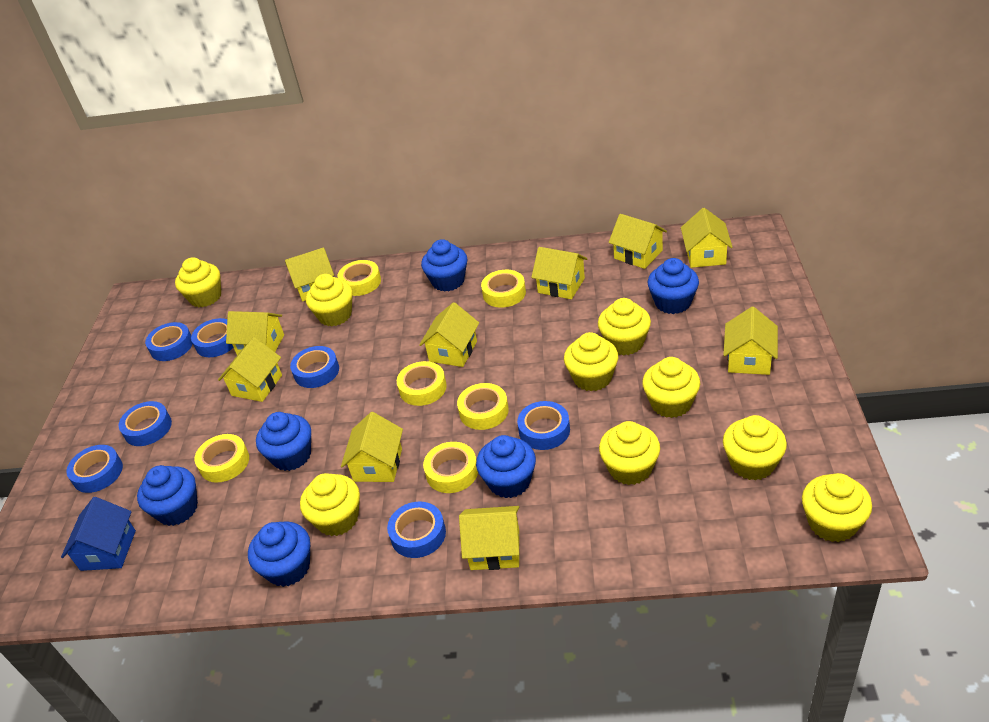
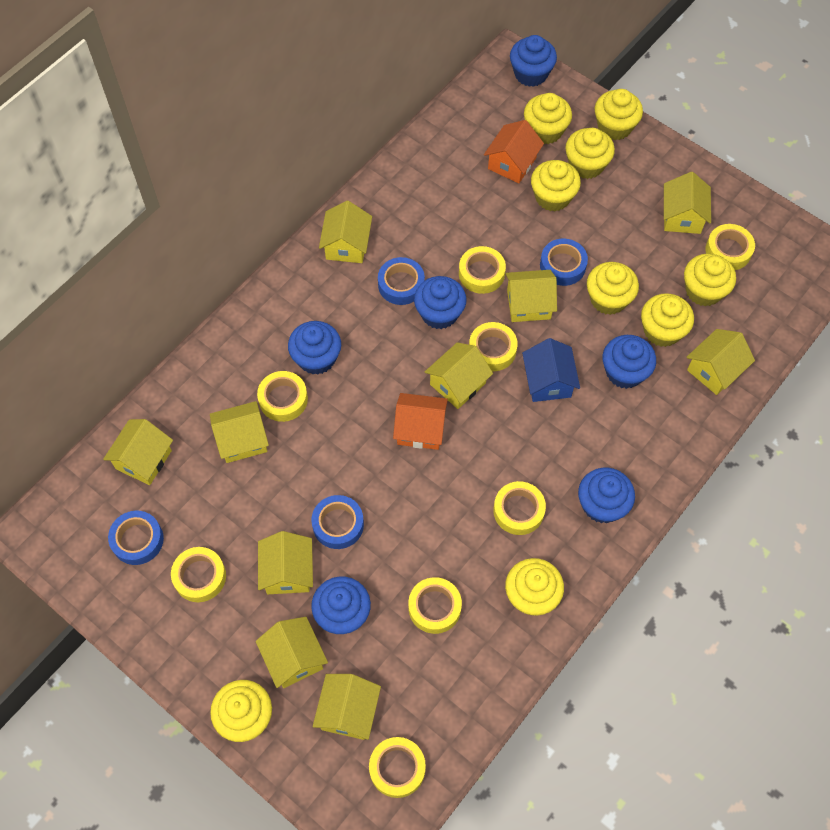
blue tape: 7 -> 4
orange house: 0 -> 2
yellow tape: 6 -> 8

